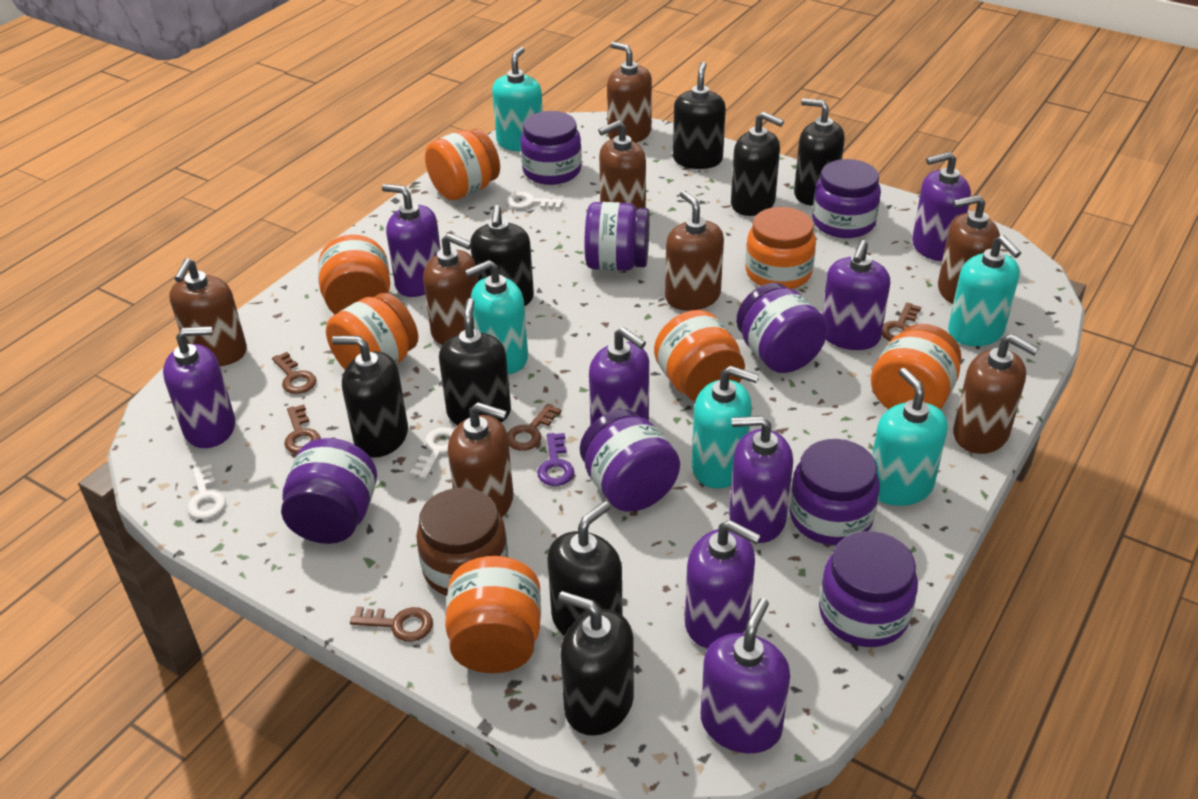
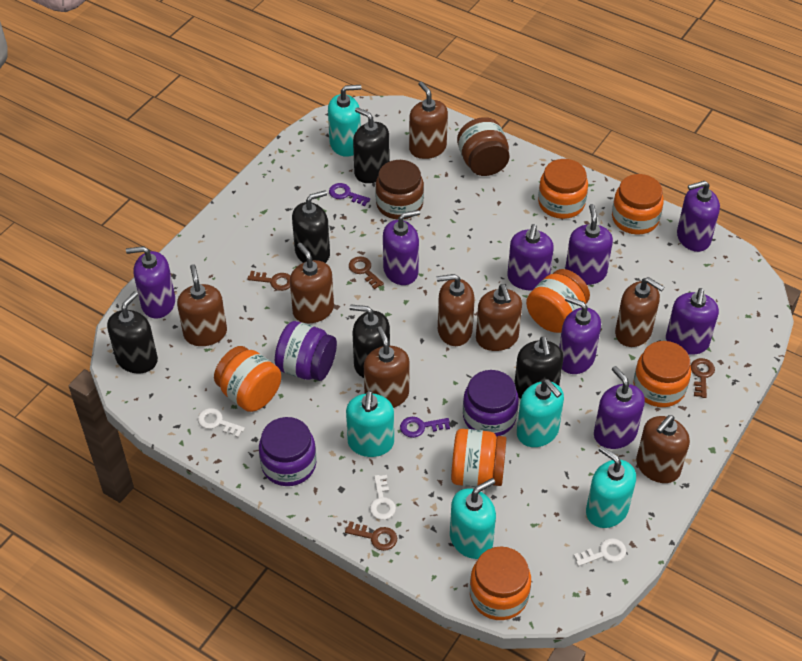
black soap dispenser: 8 -> 5
brown jar: 1 -> 2
brown key: 5 -> 4
purple jar: 8 -> 3
purple key: 1 -> 2

